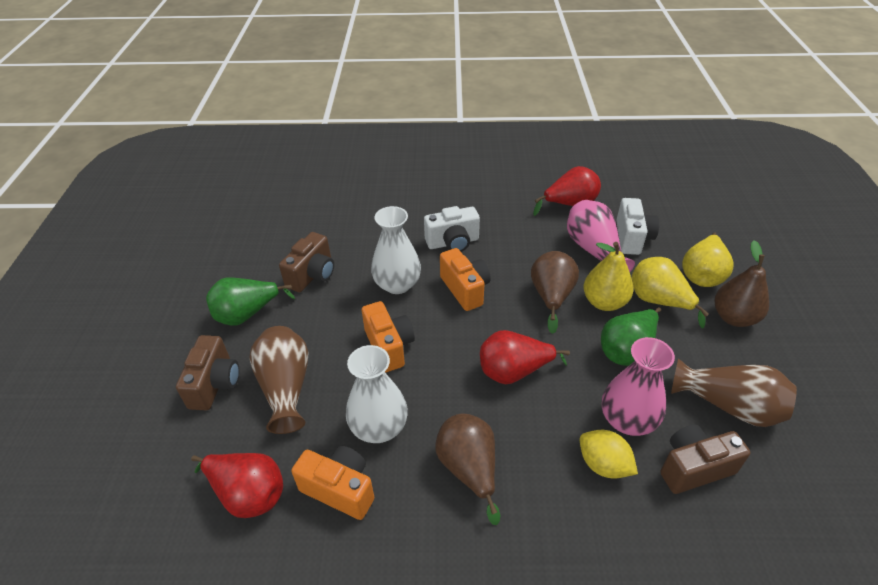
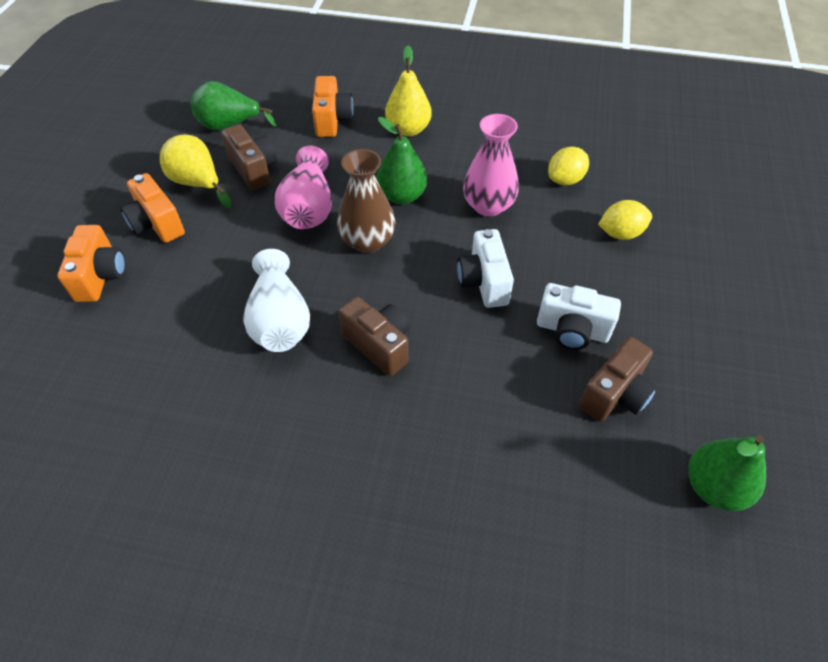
brown pear: 3 -> 0
brown vase: 2 -> 1
green pear: 2 -> 3
red pear: 3 -> 0
white vase: 2 -> 1
yellow lemon: 1 -> 2
yellow pear: 3 -> 2

